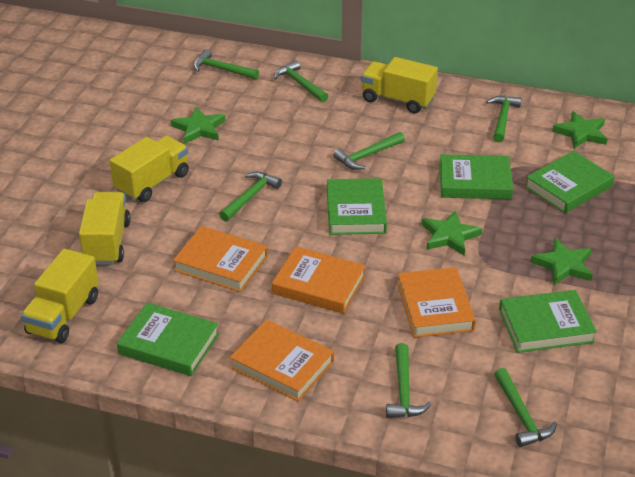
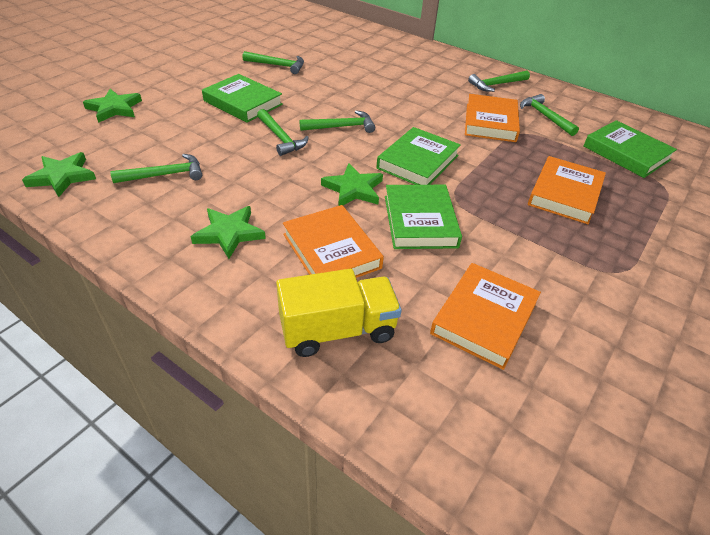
green book: 5 -> 4
green hammer: 7 -> 6
yellow truck: 4 -> 1

